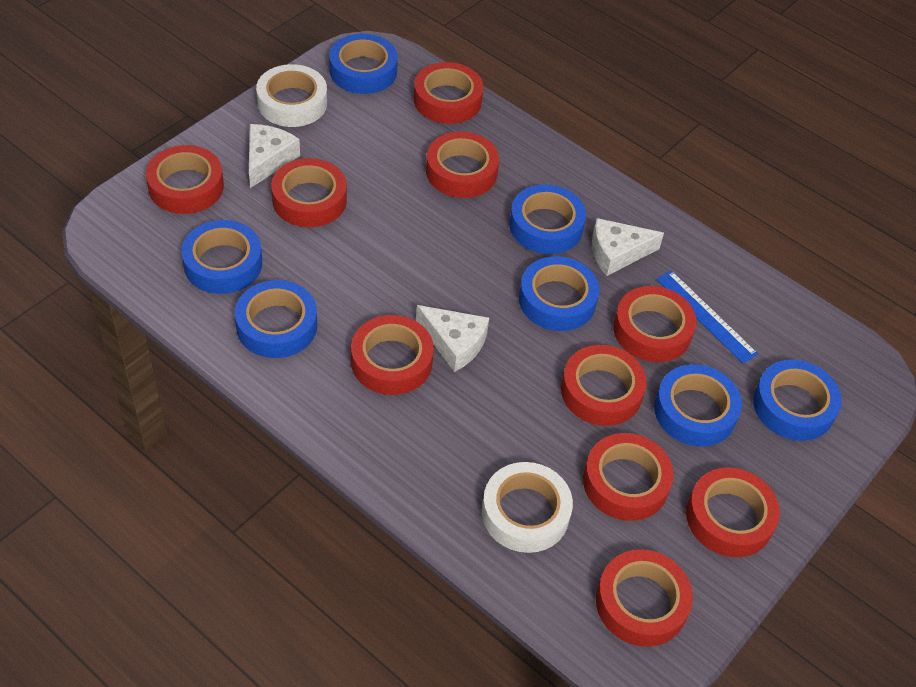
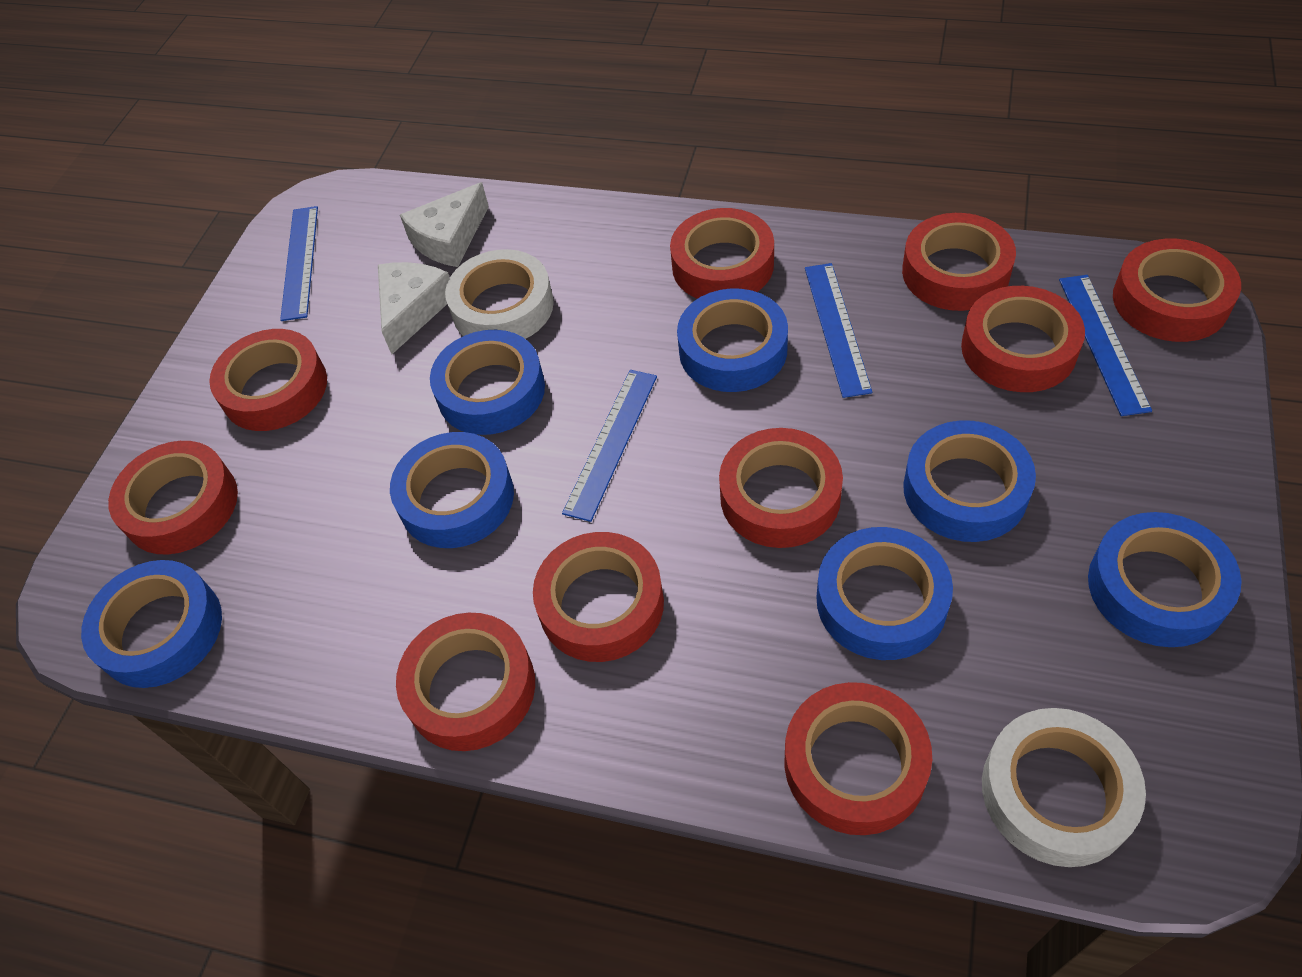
blue ruler: 1 -> 4
white cheese: 3 -> 2

